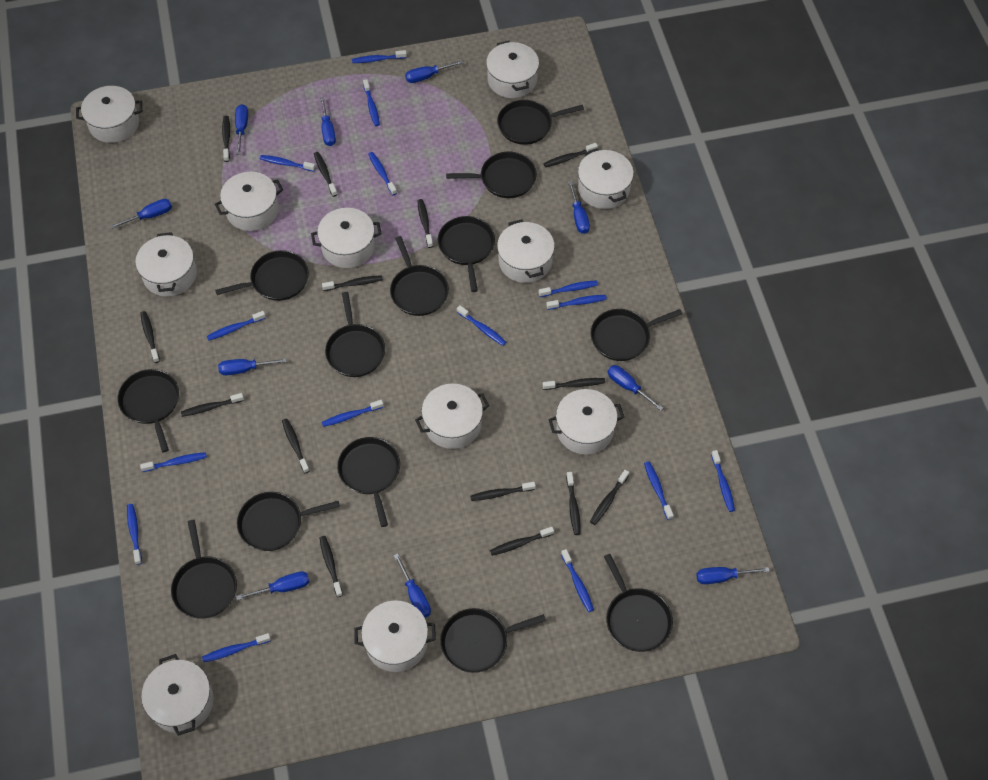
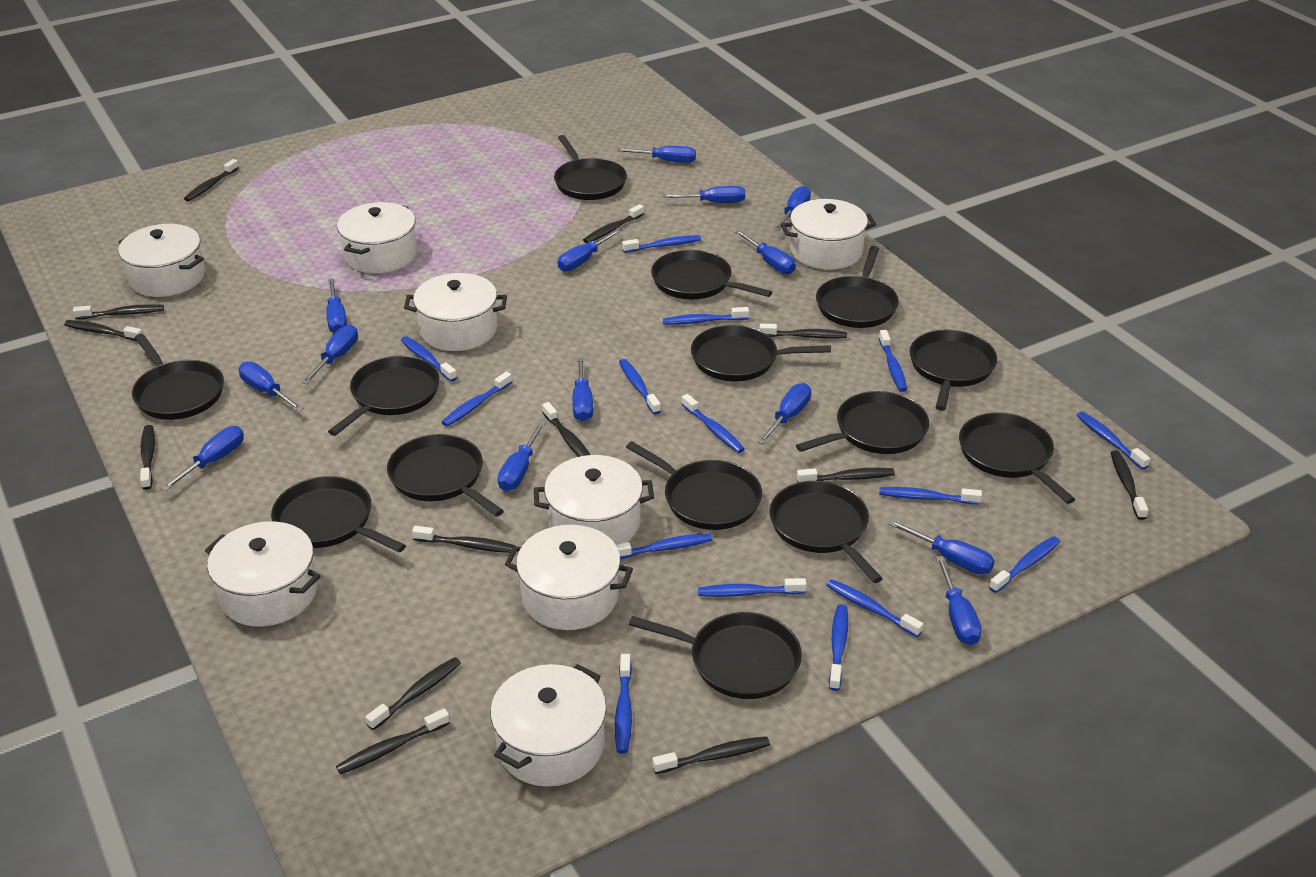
black pan: 13 -> 14
black toothbrush: 14 -> 13
blue screwdriver: 10 -> 14
white pot: 11 -> 8

